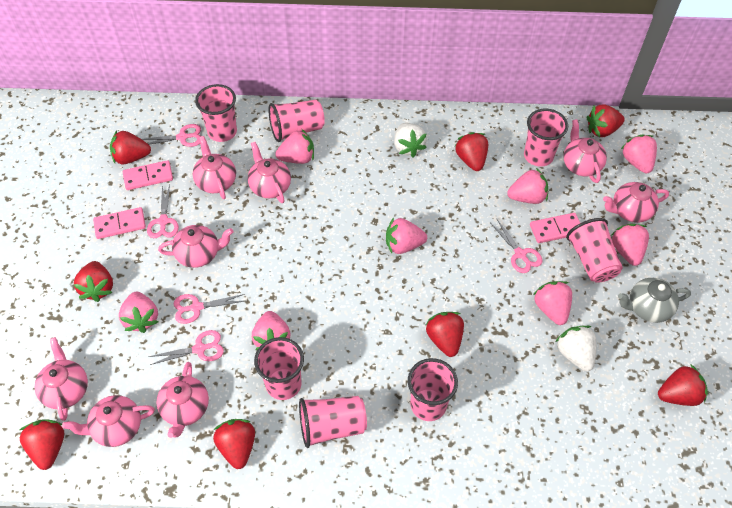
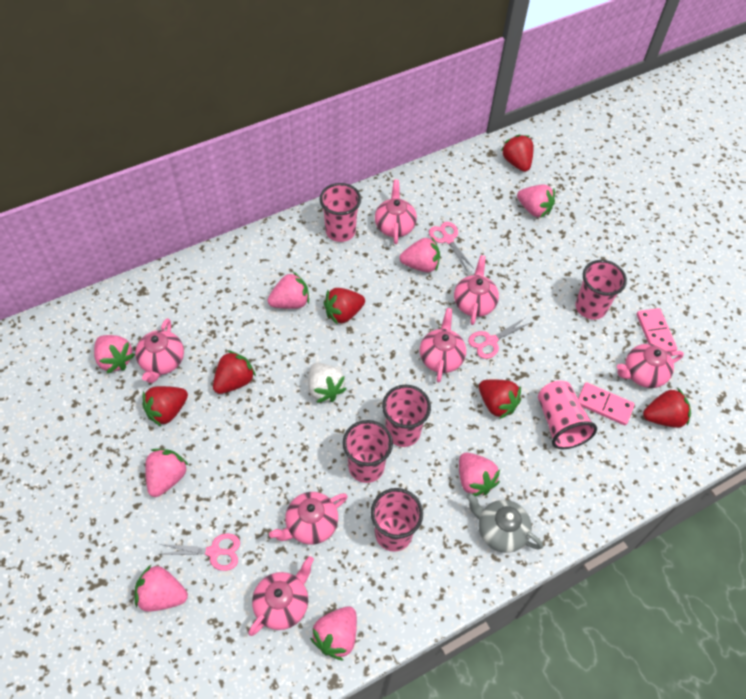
pink cup: 7 -> 6
pink domino: 3 -> 2
pink scissors: 5 -> 3
pink teapot: 8 -> 7
red strawberry: 8 -> 6
white strawberry: 2 -> 1

